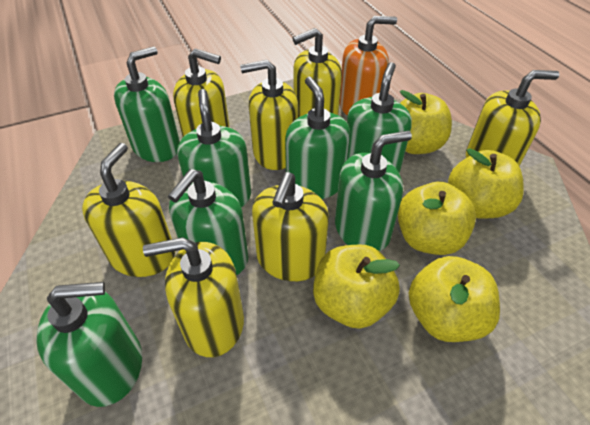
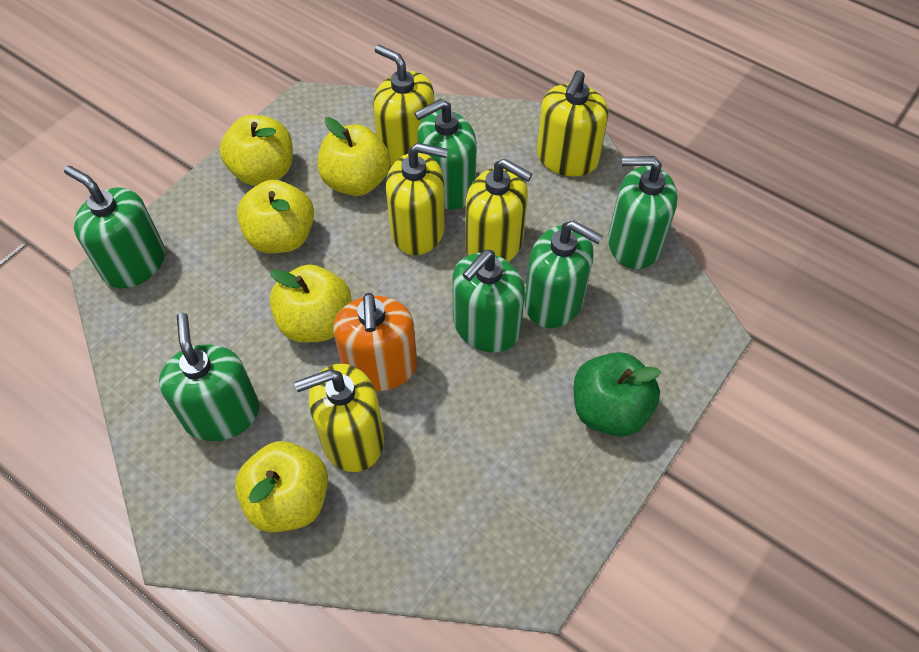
green apple: 0 -> 1
green soap dispenser: 7 -> 6
yellow soap dispenser: 7 -> 5

